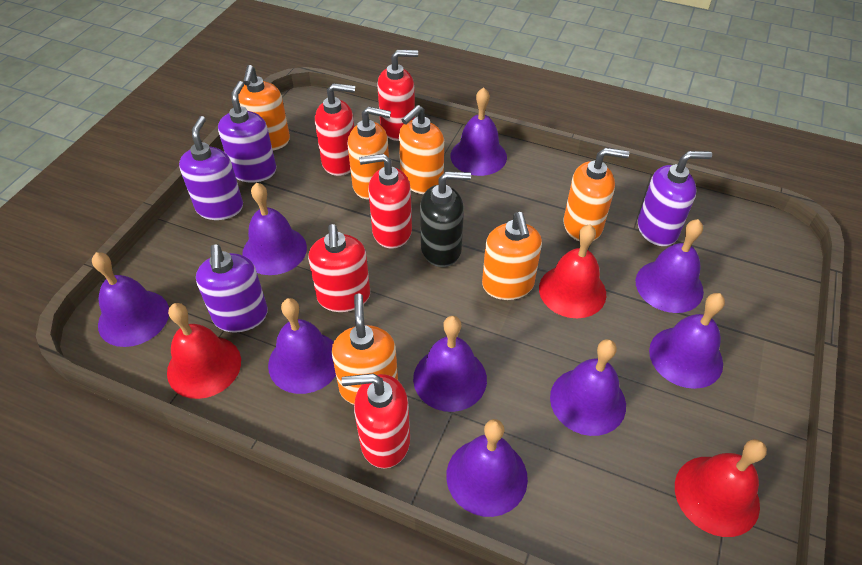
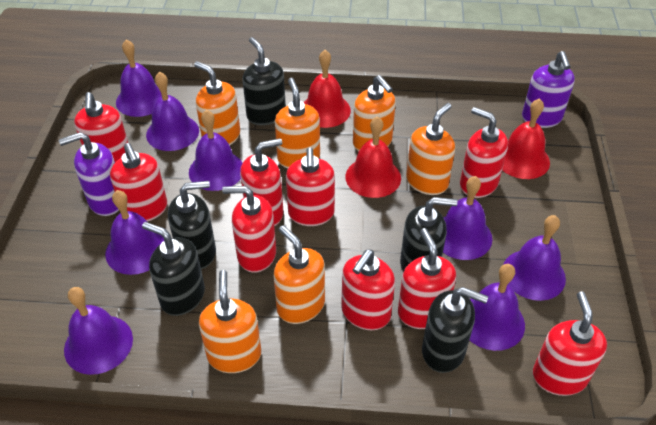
black soap dispenser: 1 -> 5
purple bell: 9 -> 8
purple soap dispenser: 4 -> 2
red soap dispenser: 5 -> 9

